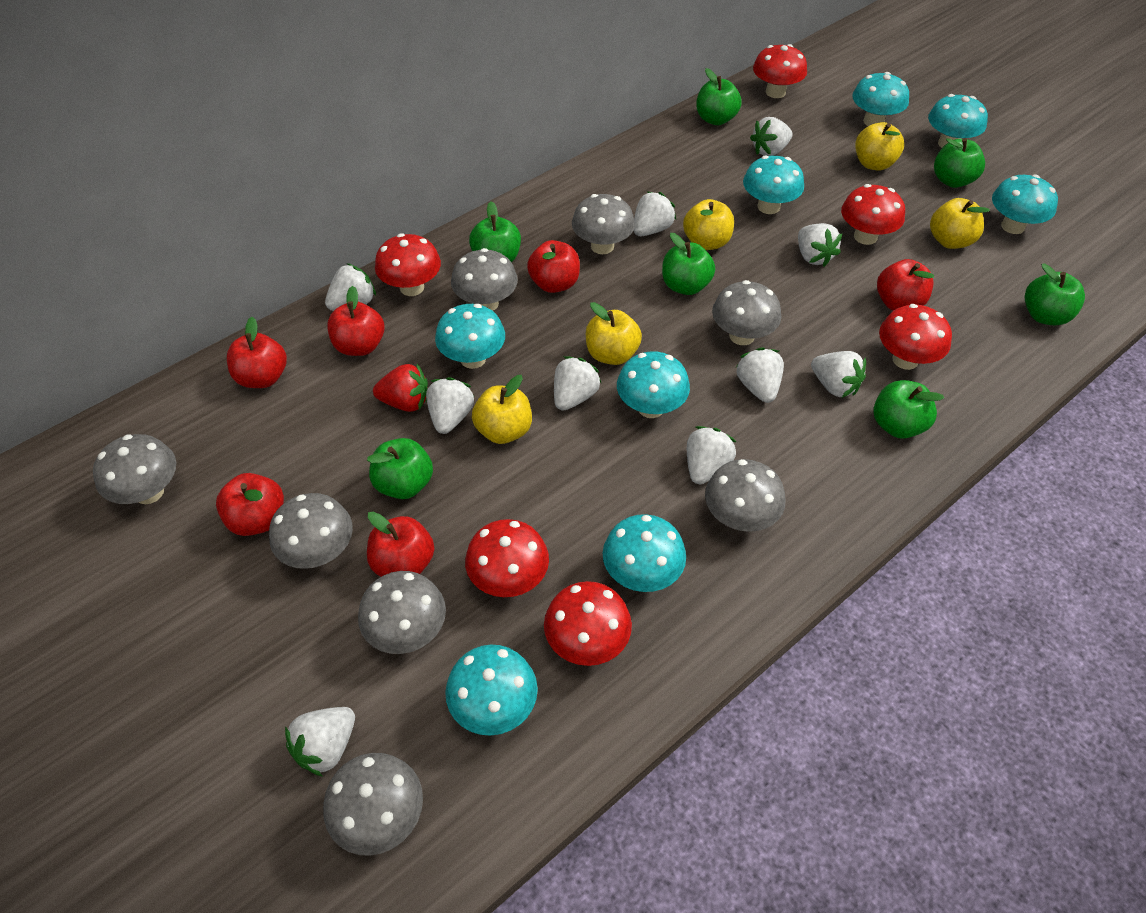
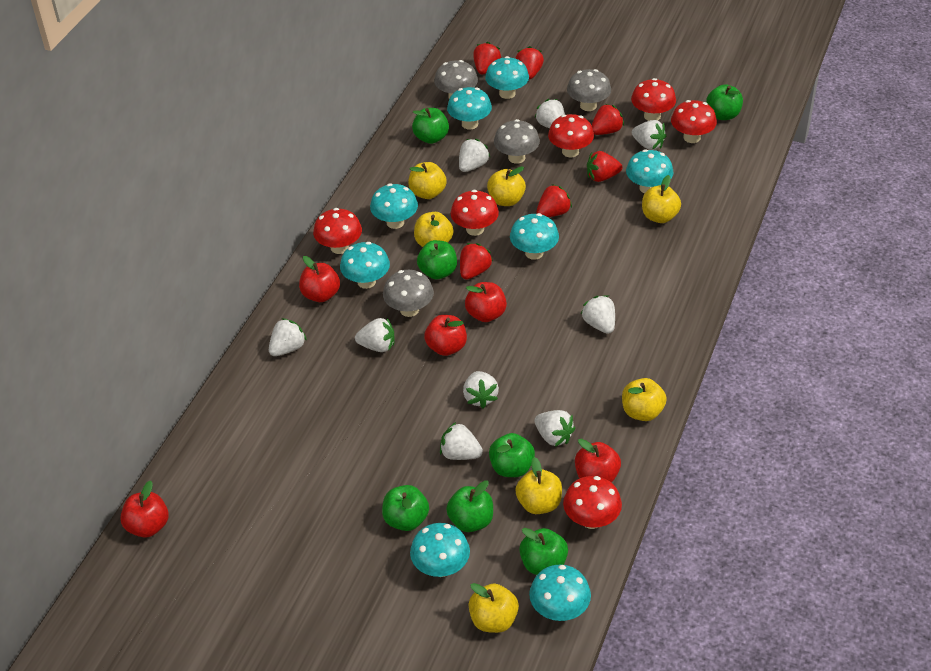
grey mushroom: 8 -> 4
red apple: 6 -> 5
red strawberry: 1 -> 6
white strawberry: 10 -> 9
yellow apple: 5 -> 7

